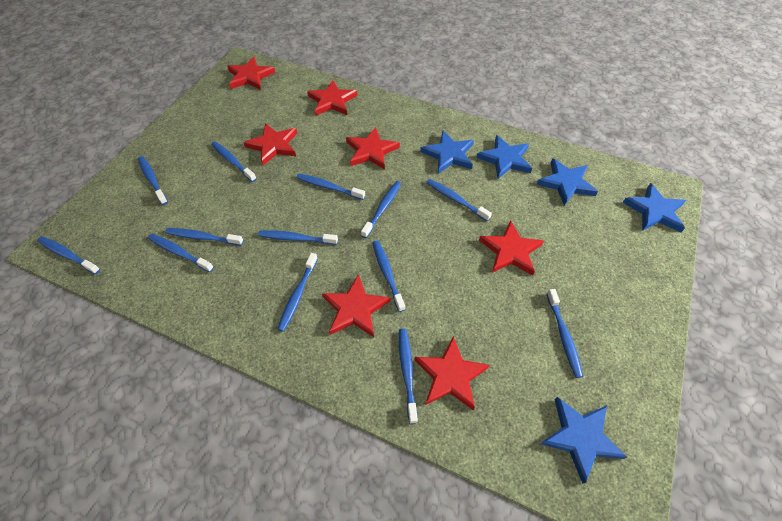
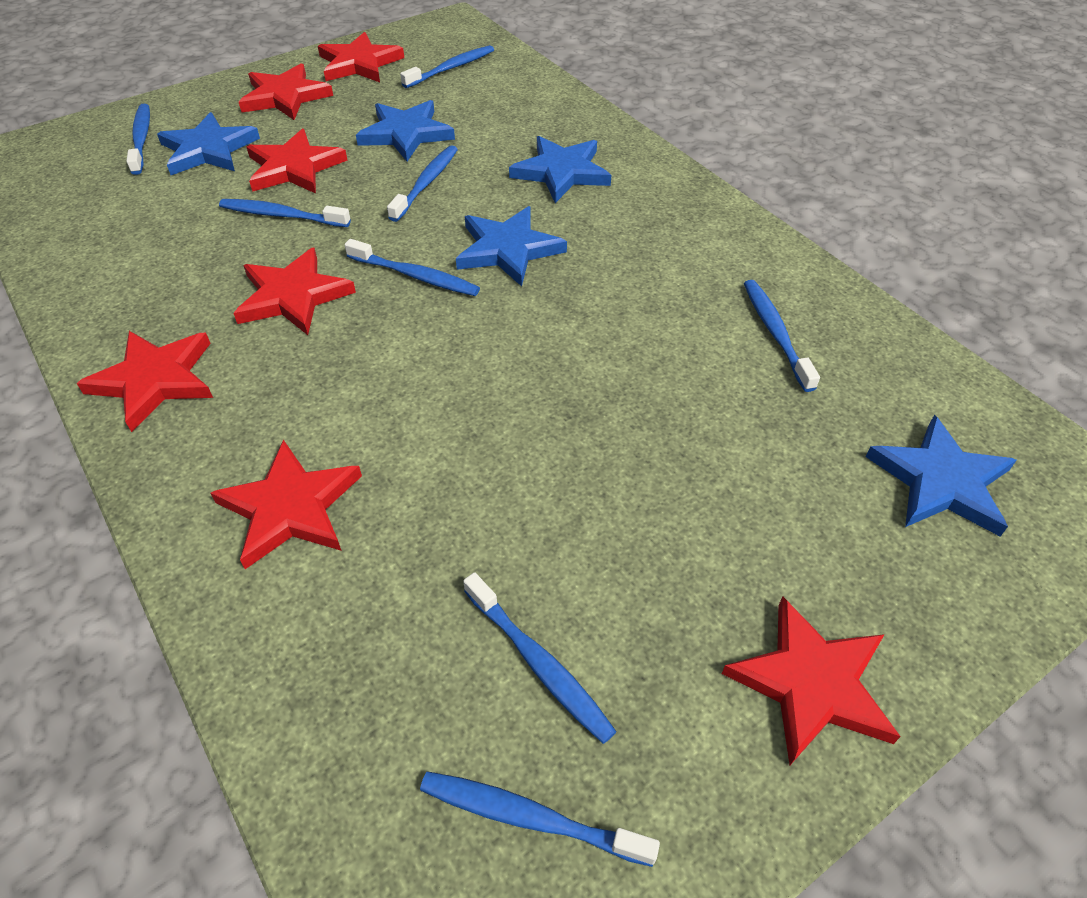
blue toothbrush: 13 -> 8

